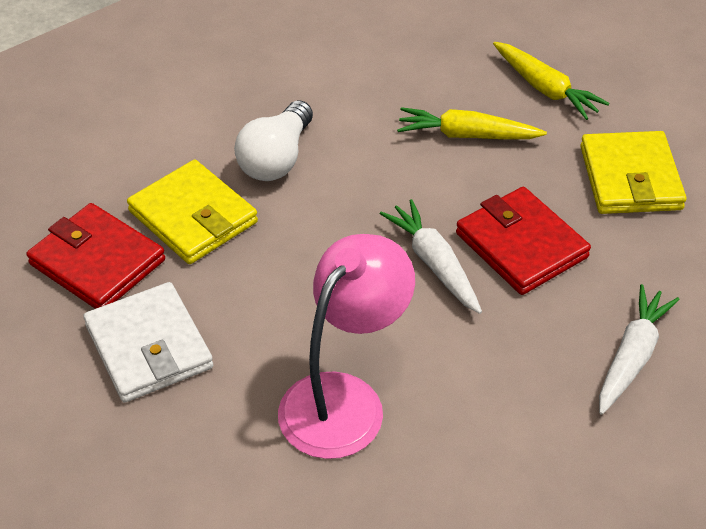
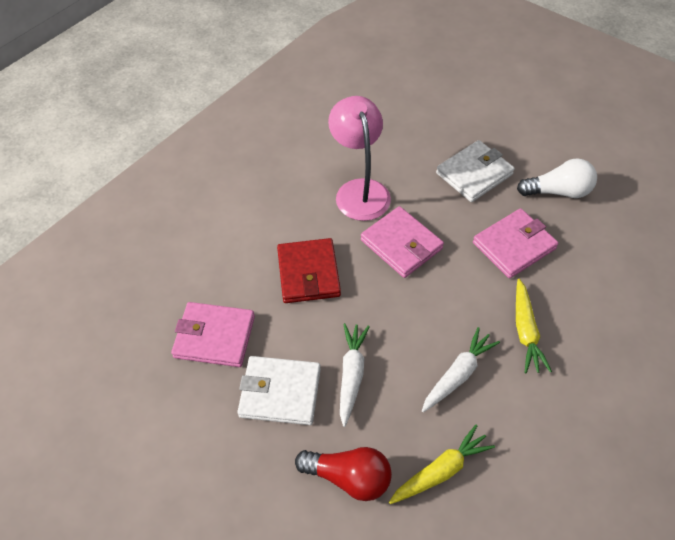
pink wallet: 0 -> 3
red light bulb: 0 -> 1
red wallet: 2 -> 1
white wallet: 1 -> 2
yellow wallet: 2 -> 0

